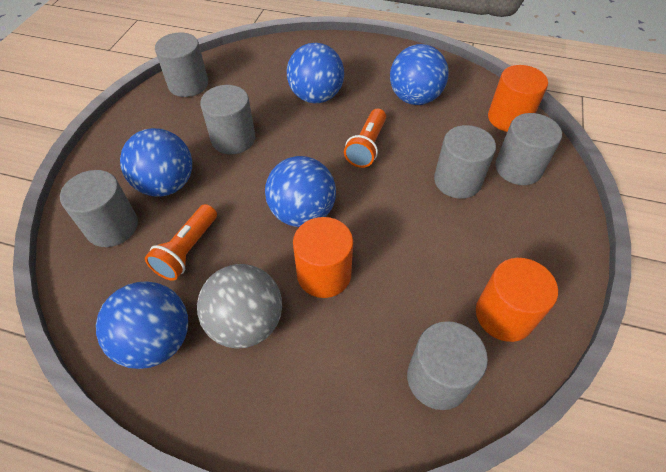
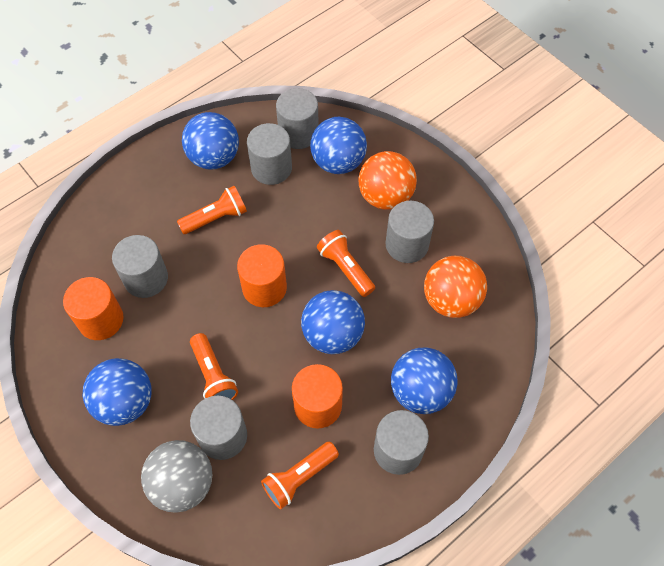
orange ball: 0 -> 2
orange flashlight: 2 -> 4

